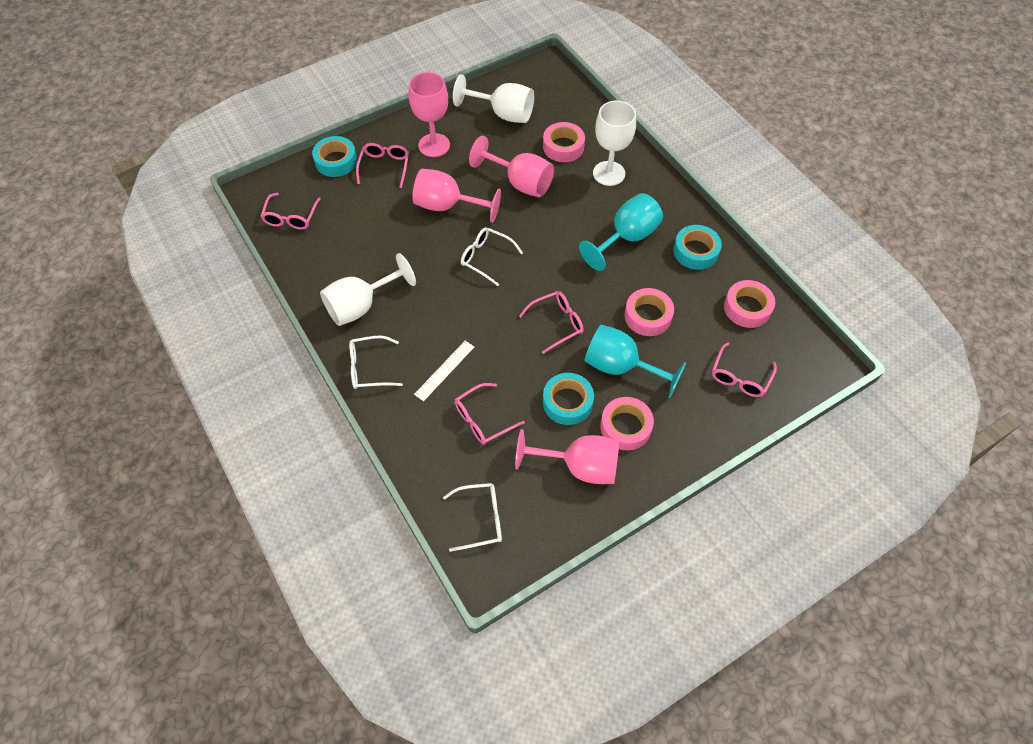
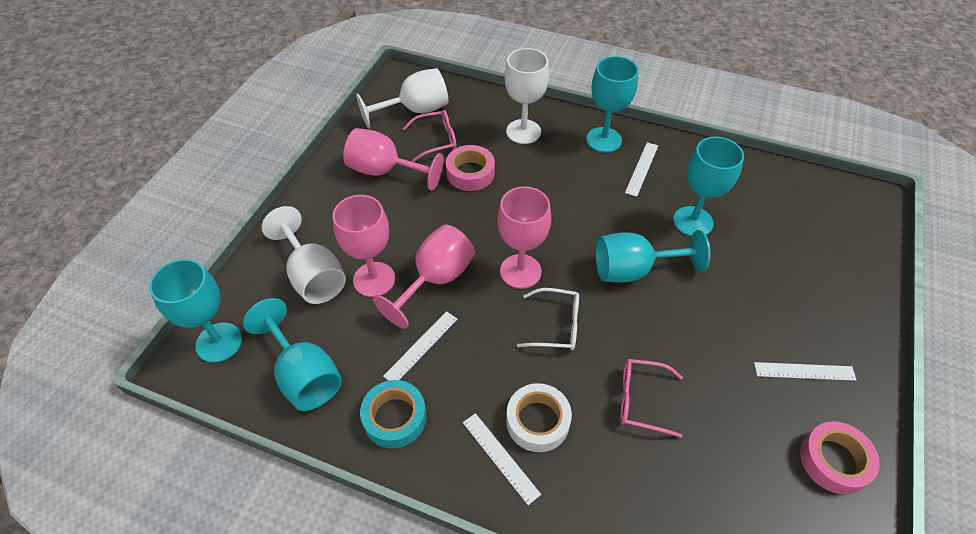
pink glasses: 5 -> 2
pink tape: 4 -> 2
turquoise goblet: 2 -> 5
turquoise tape: 3 -> 1
white glasses: 3 -> 1
white ruler: 1 -> 4
white tape: 0 -> 1

